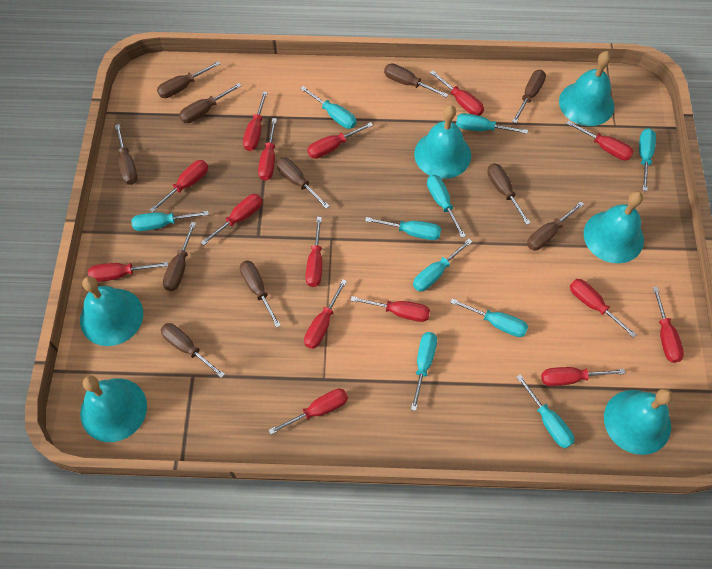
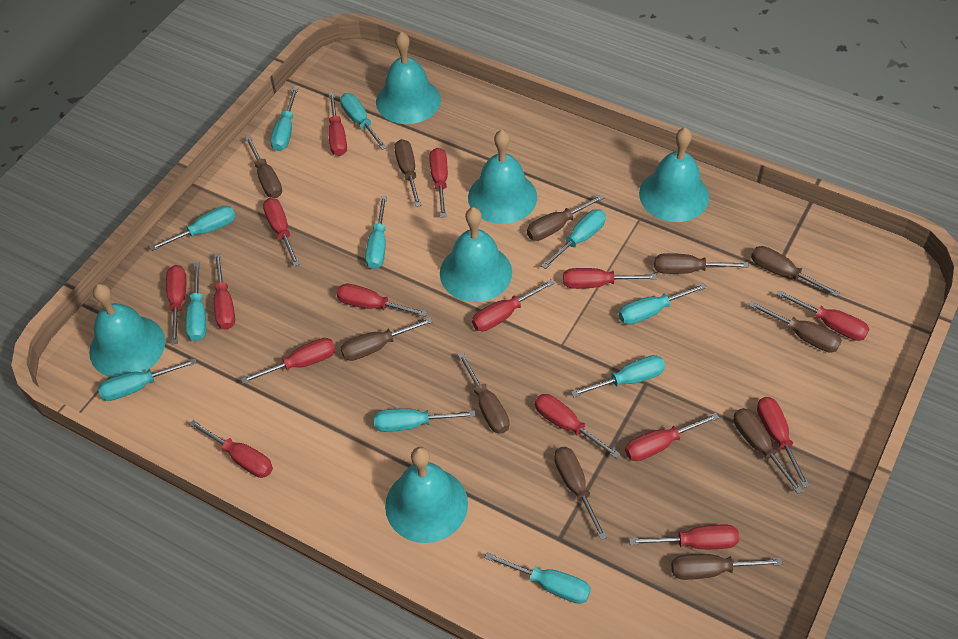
turquoise screwdriver: 10 -> 11

